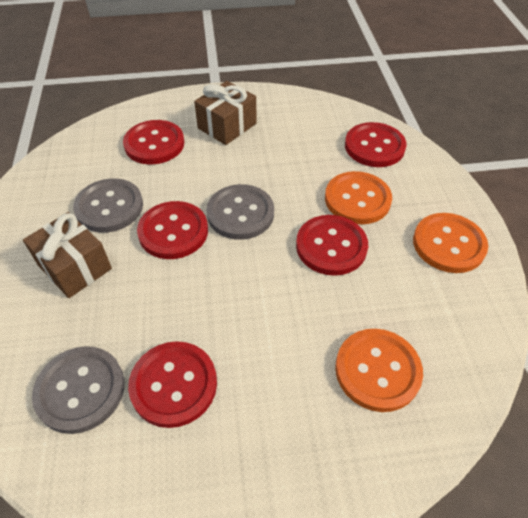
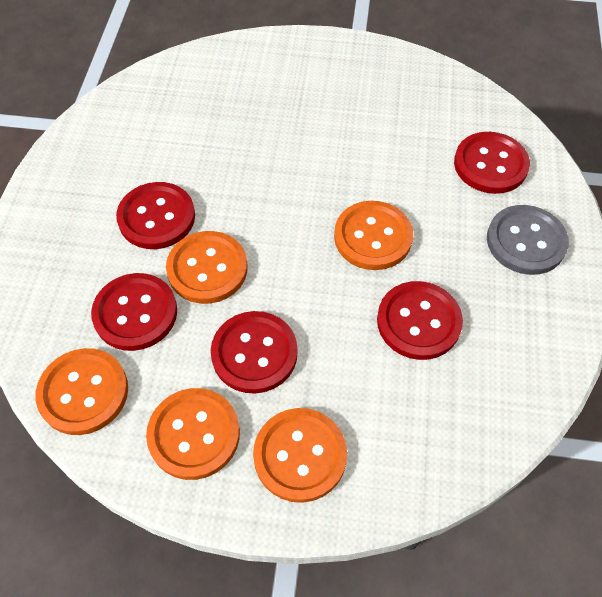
brown gift: 2 -> 0
grey button: 3 -> 1
orange button: 3 -> 5

